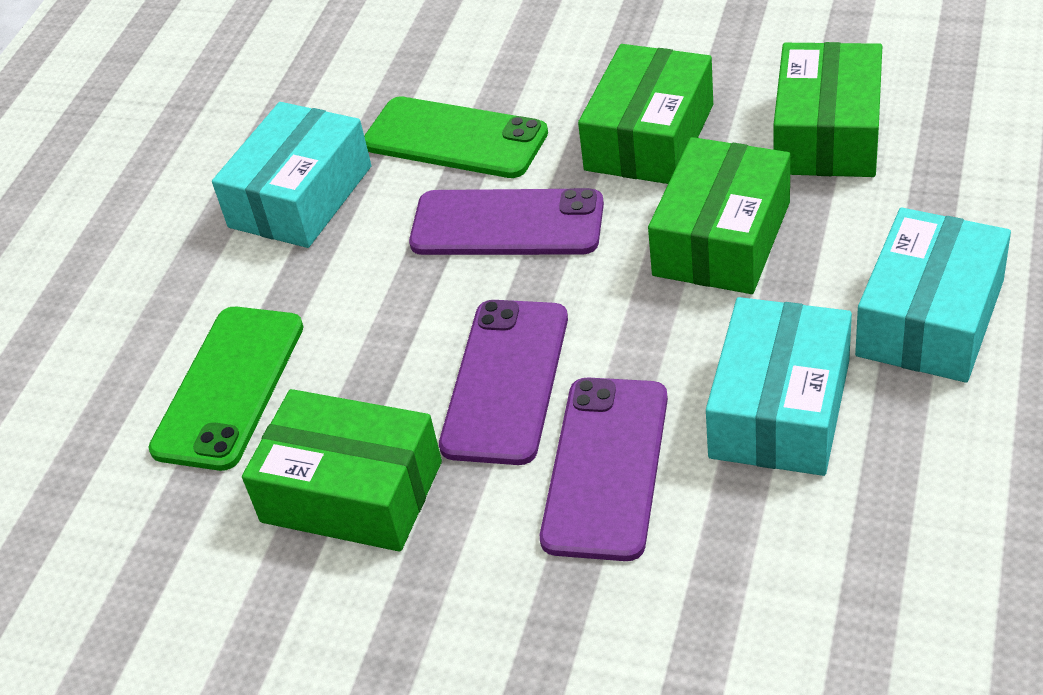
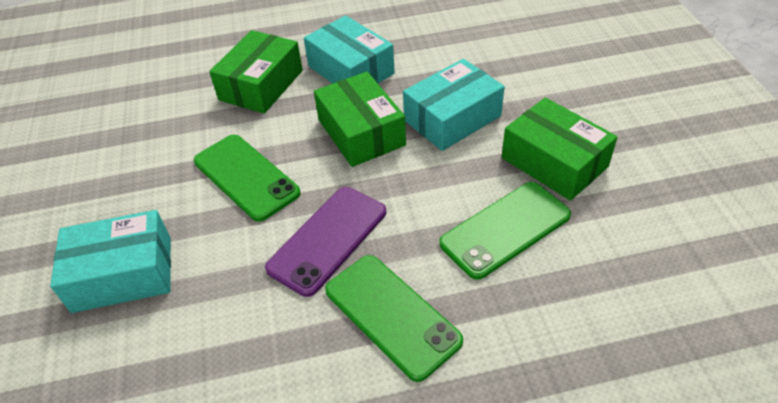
green box: 4 -> 3
green phone: 2 -> 3
purple phone: 3 -> 1

